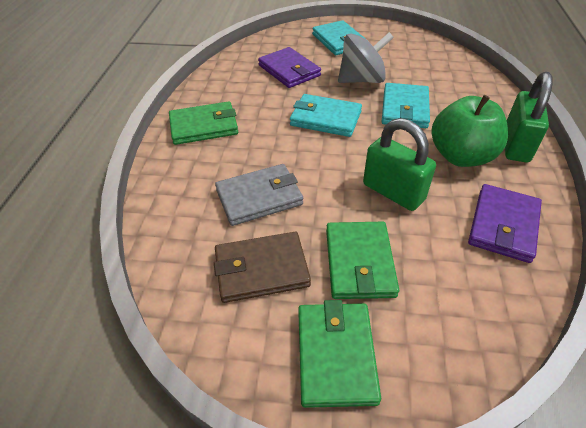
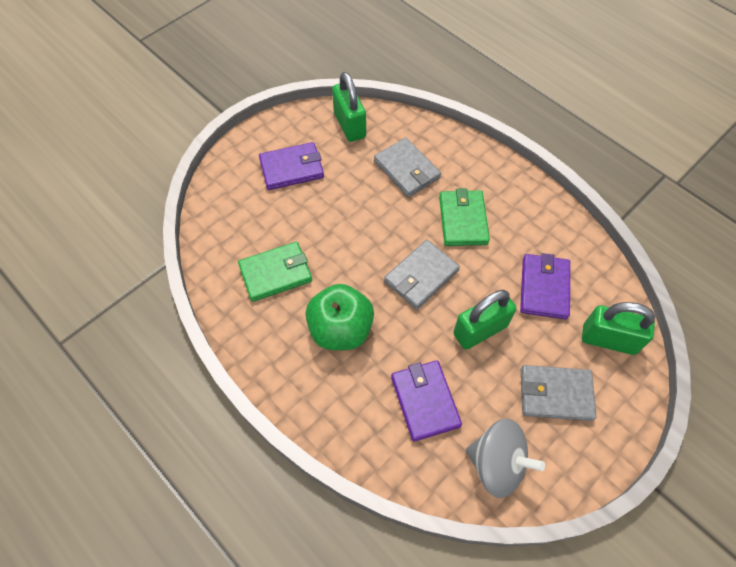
brown wallet: 1 -> 0
green padlock: 2 -> 3
green wallet: 3 -> 2
grey wallet: 1 -> 3
purple wallet: 2 -> 3
turquoise wallet: 3 -> 0

